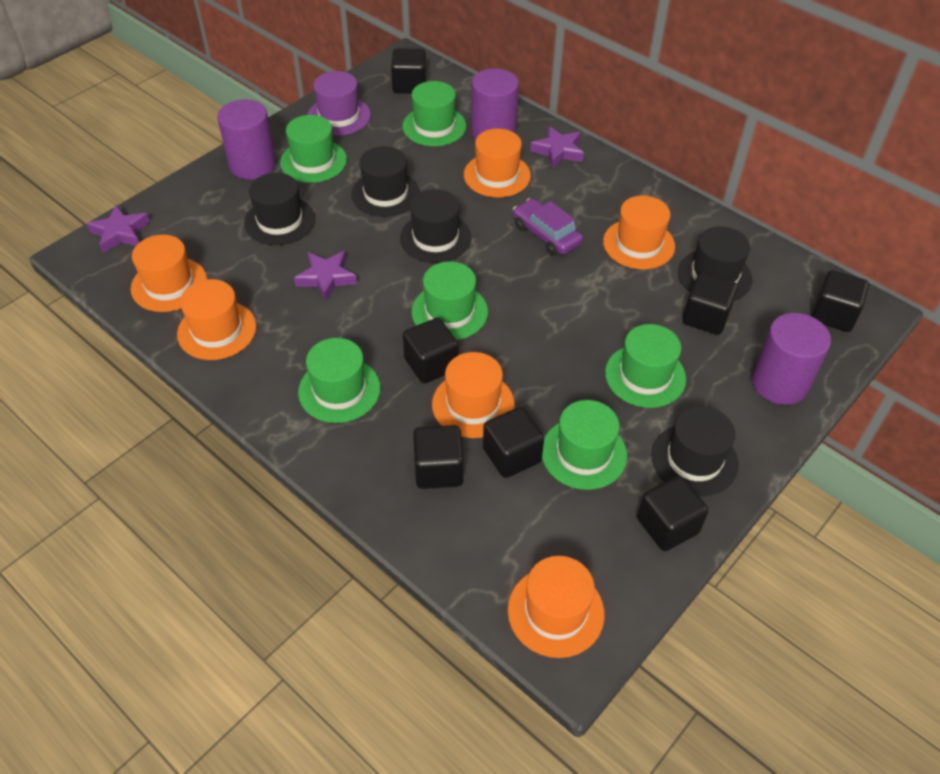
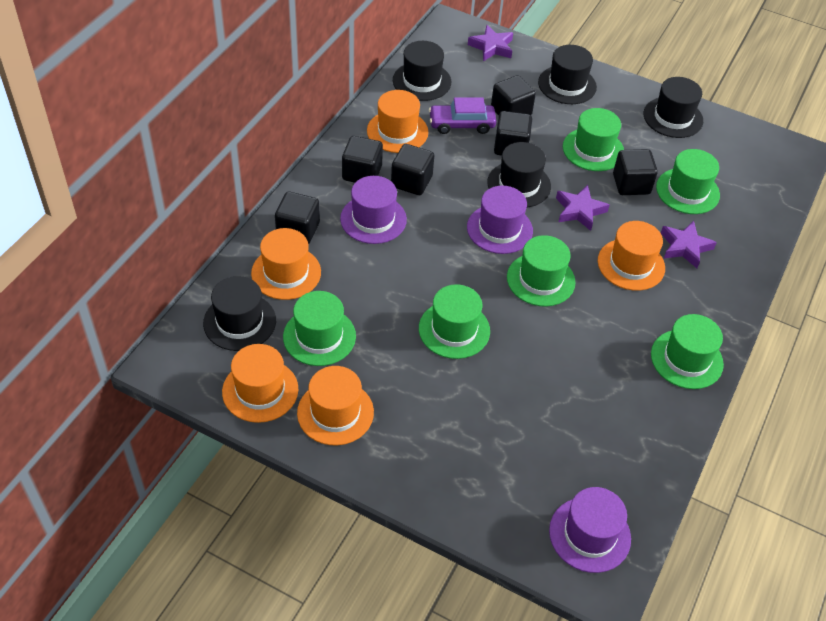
black cube: 7 -> 6
orange hat: 6 -> 5
purple cylinder: 3 -> 0
purple hat: 1 -> 3

